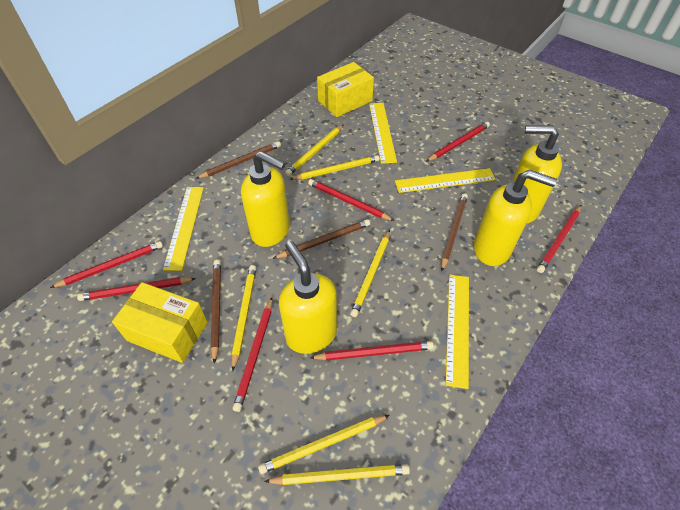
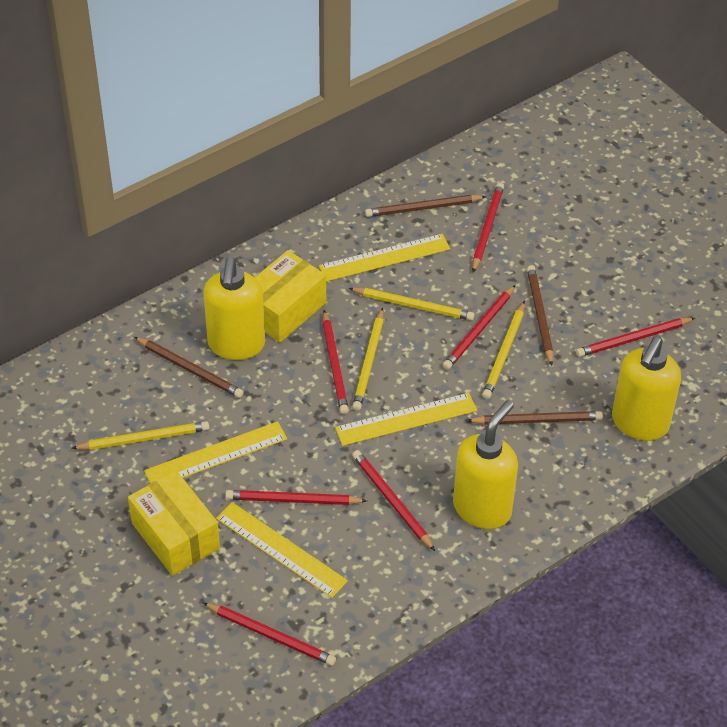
yellow pencil: 6 -> 4
yellow soap dispenser: 4 -> 3

